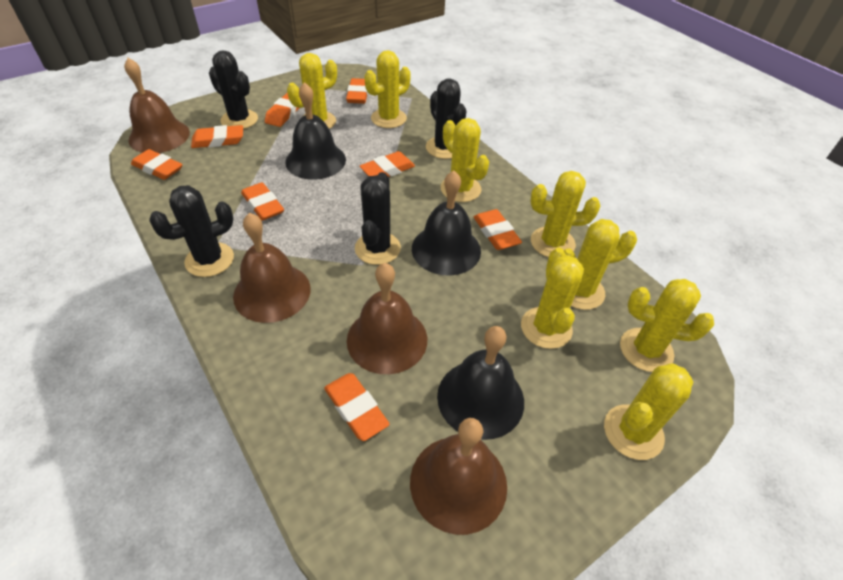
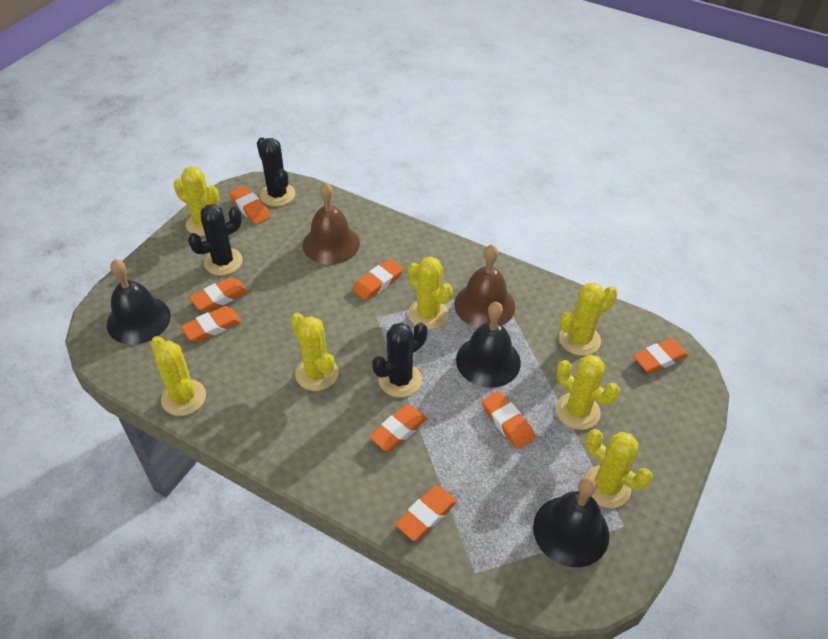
black cactus: 4 -> 3
brown bell: 4 -> 2
yellow cactus: 8 -> 7

